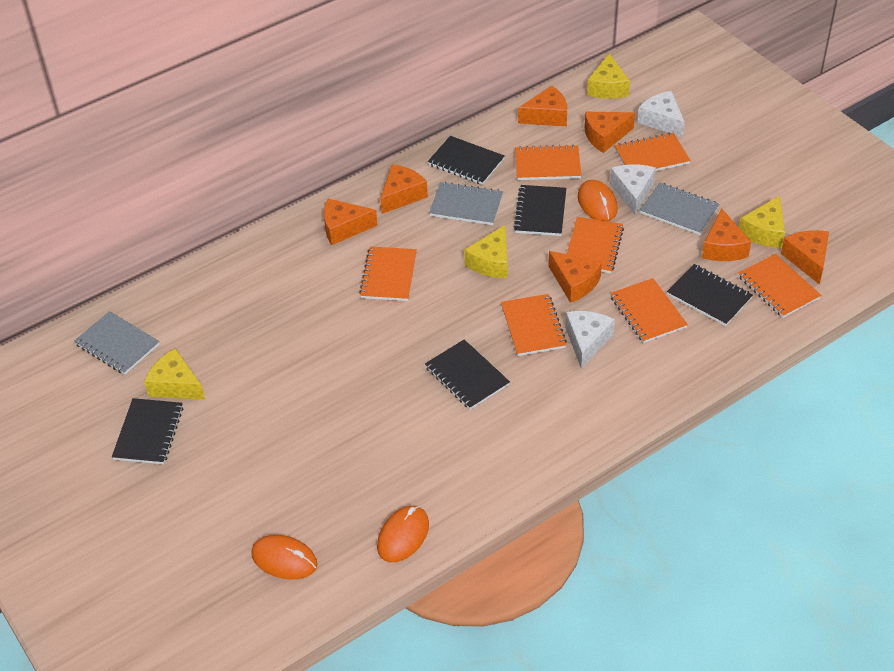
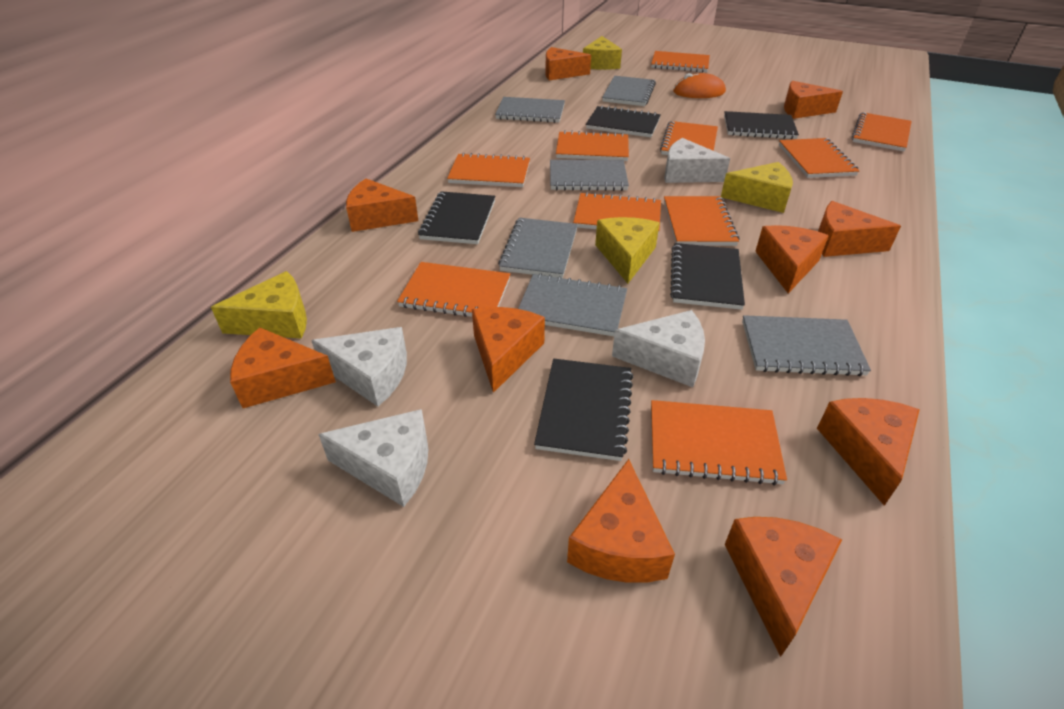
grey notebook: 3 -> 6
orange cheese: 7 -> 10
orange mouse: 3 -> 1
orange notebook: 7 -> 10
white cheese: 3 -> 4

